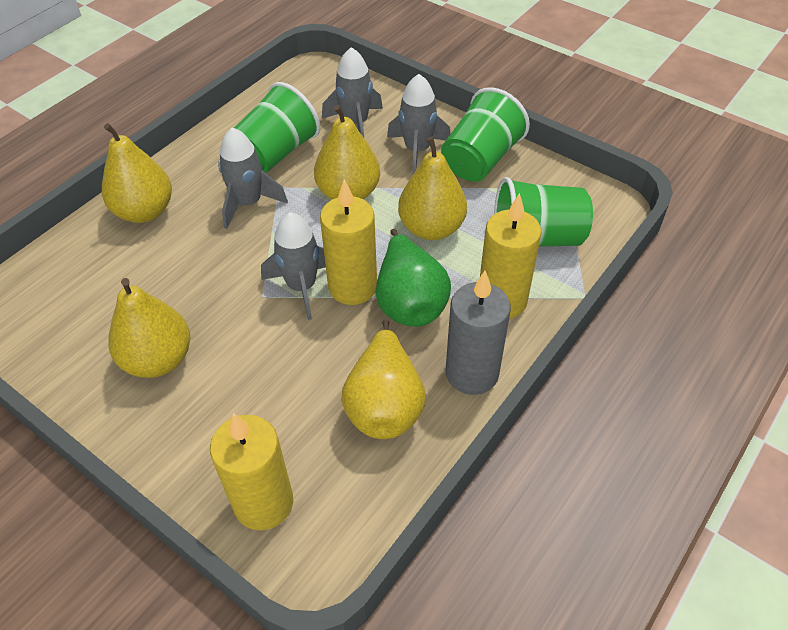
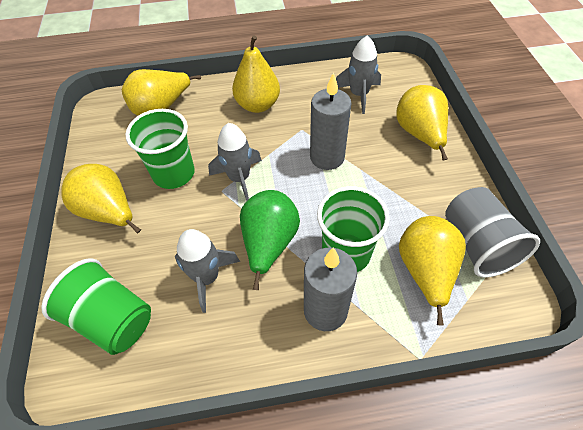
grey candle: 1 -> 2
grey cup: 0 -> 1
grey rocket: 4 -> 3
yellow candle: 3 -> 0

